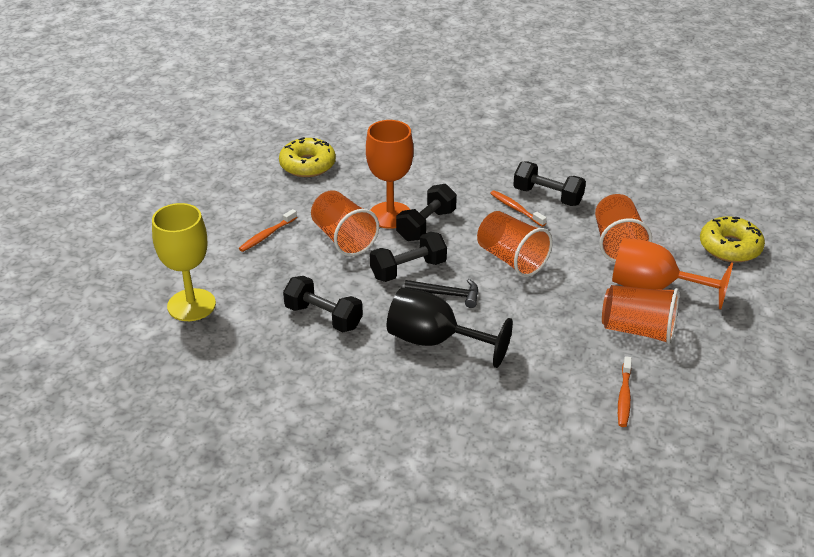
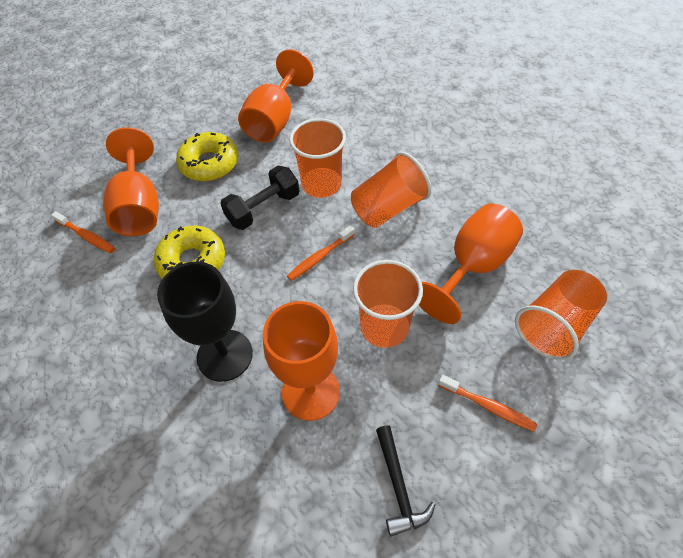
black dumbbell: 4 -> 1
orange goblet: 2 -> 4
yellow goblet: 1 -> 0

